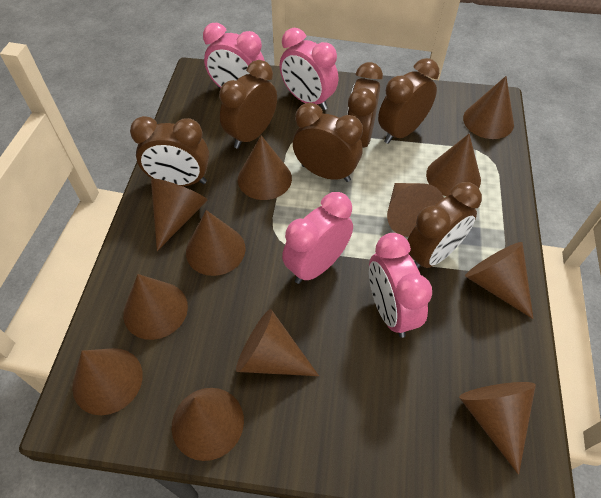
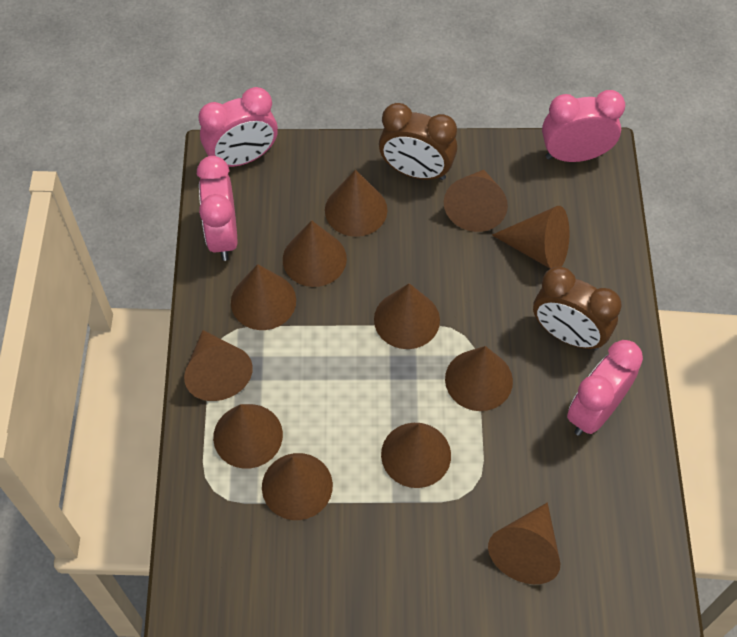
brown clock: 6 -> 2

